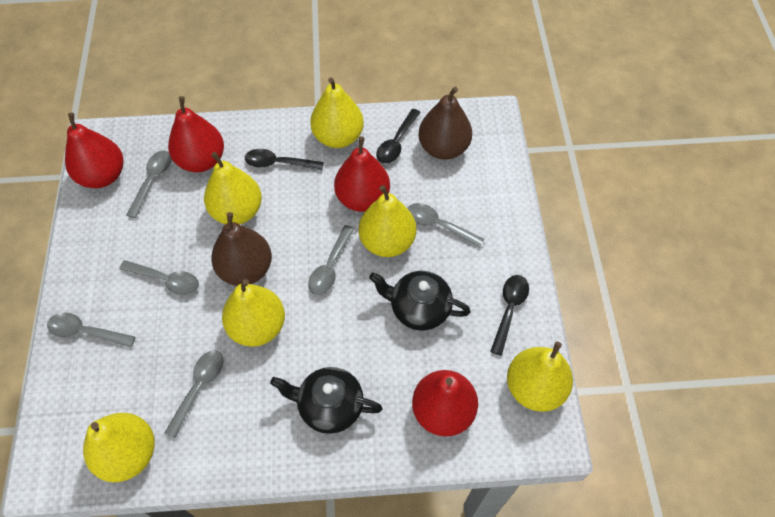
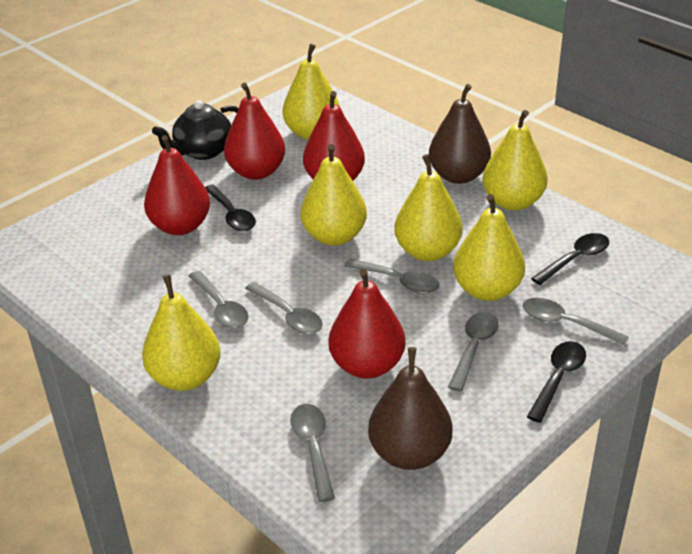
black teapot: 2 -> 1

